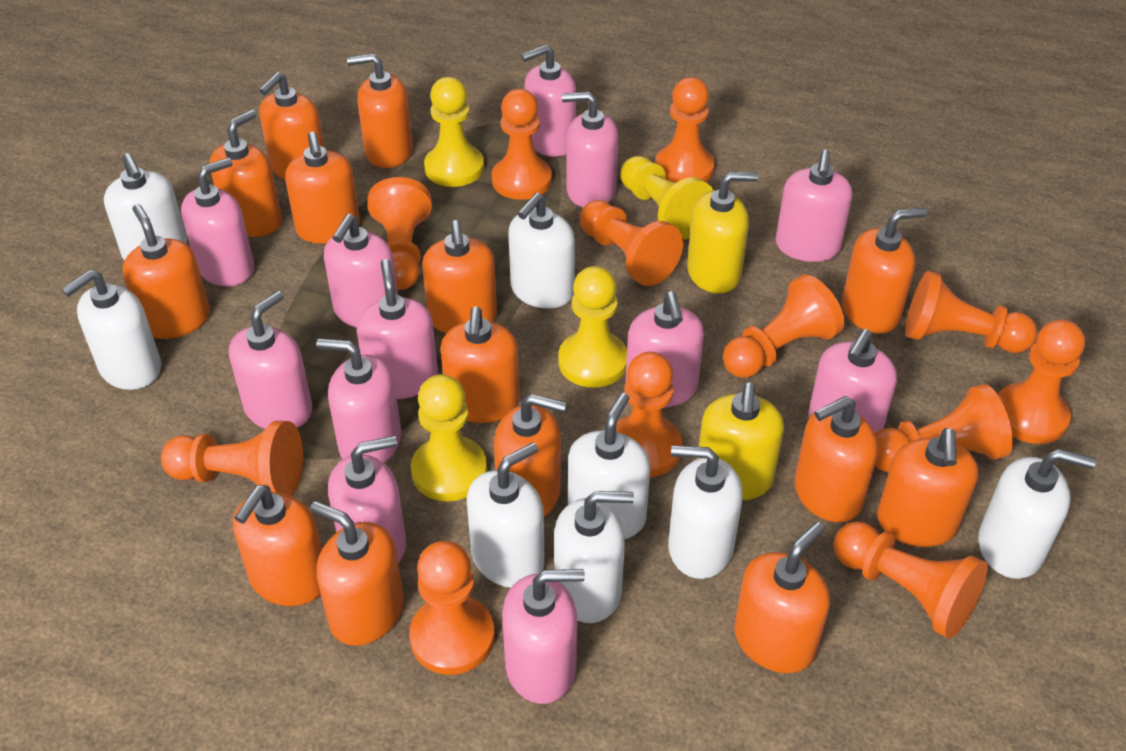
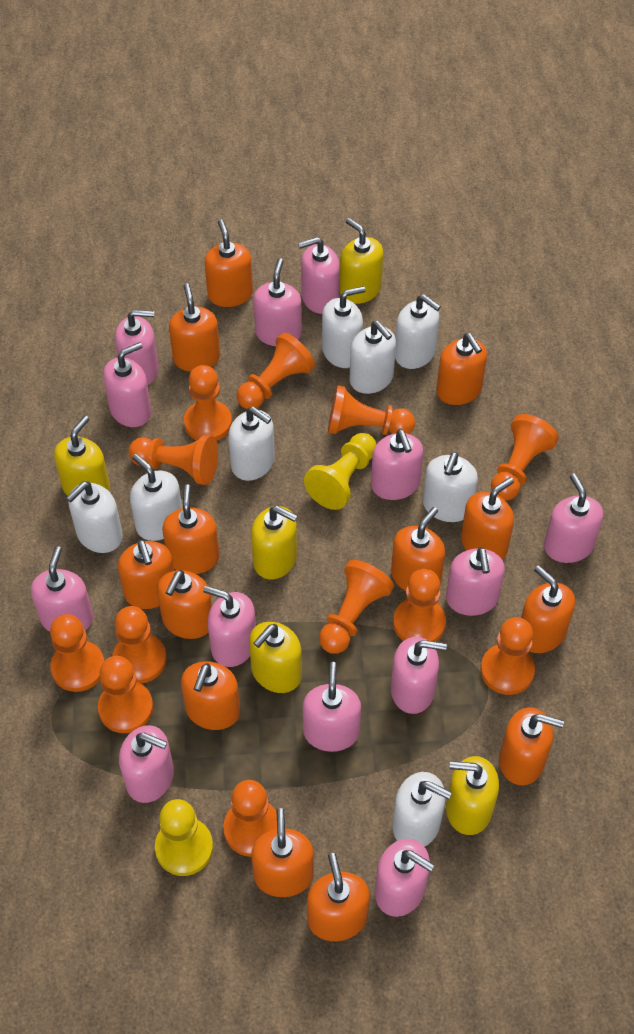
orange soap dispenser: 14 -> 13
pink soap dispenser: 12 -> 13
yellow pawn: 4 -> 2
yellow soap dispenser: 2 -> 5

